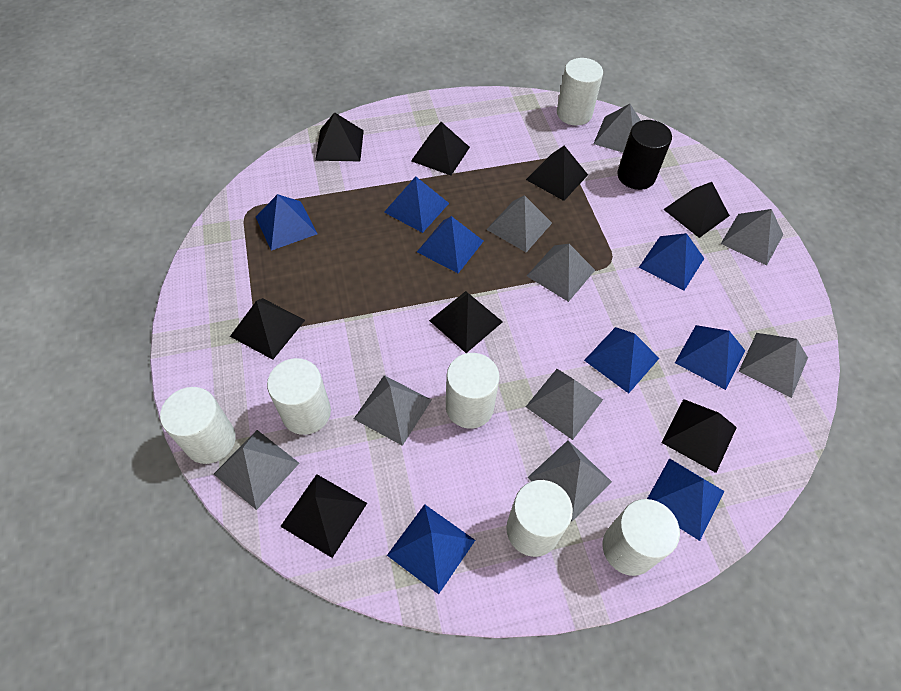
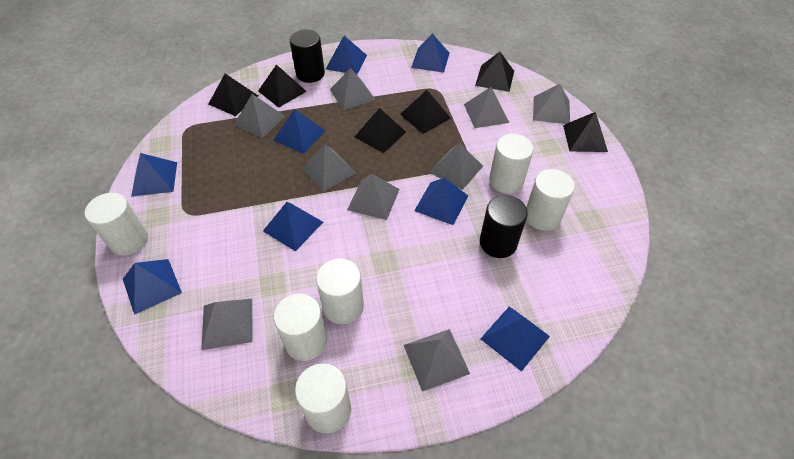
black cylinder: 1 -> 2
black pyramid: 8 -> 6

